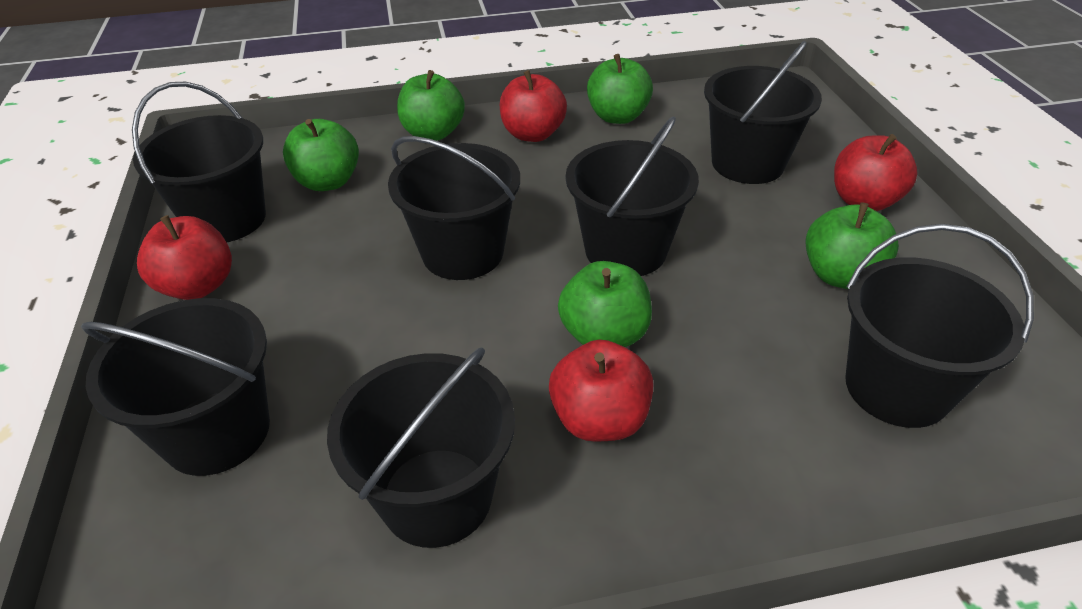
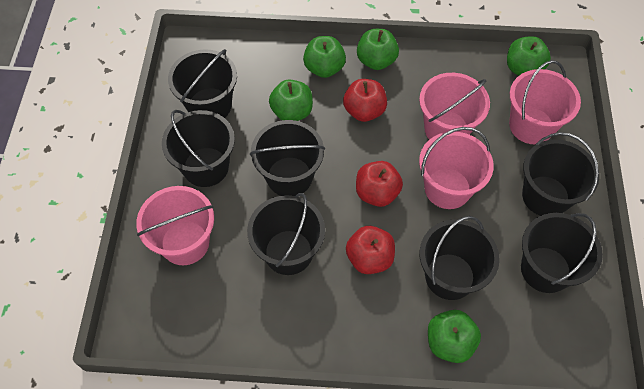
pink bucket: 0 -> 4
red apple: 4 -> 3

